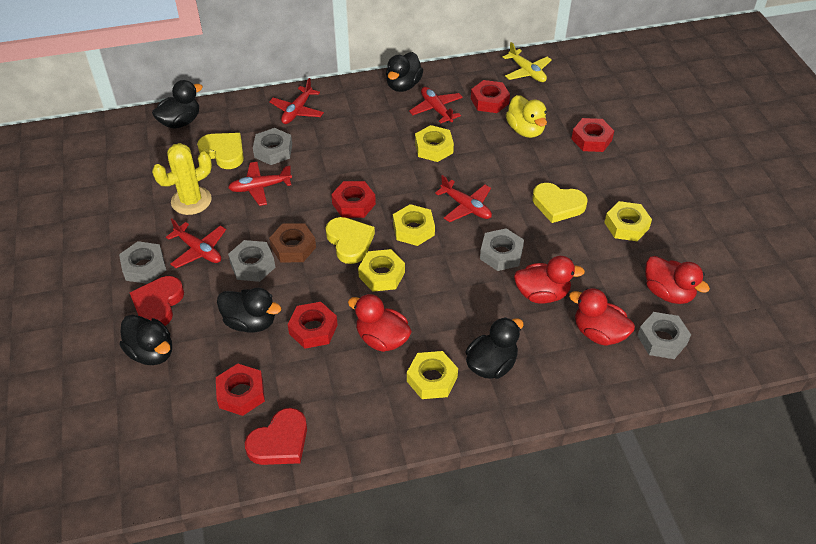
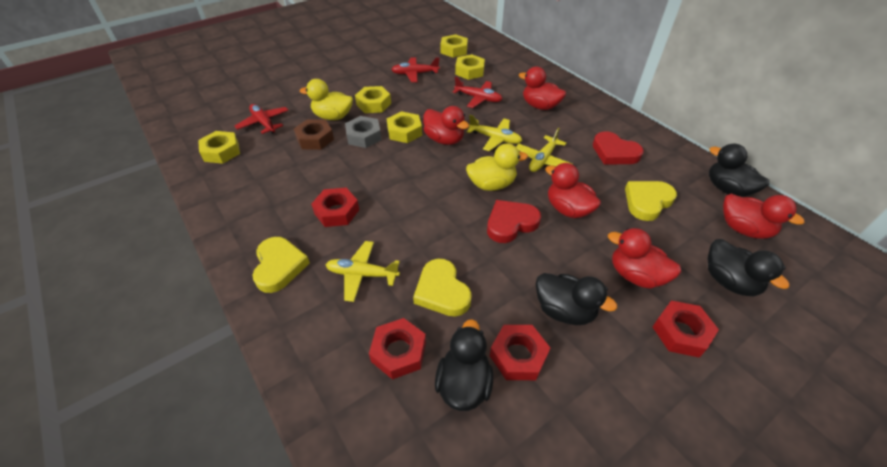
black duck: 5 -> 4
grey nut: 5 -> 1
red duck: 4 -> 5
red nut: 5 -> 4
red plane: 5 -> 3
yellow cactus: 1 -> 0
yellow duck: 1 -> 2
yellow plane: 1 -> 3

